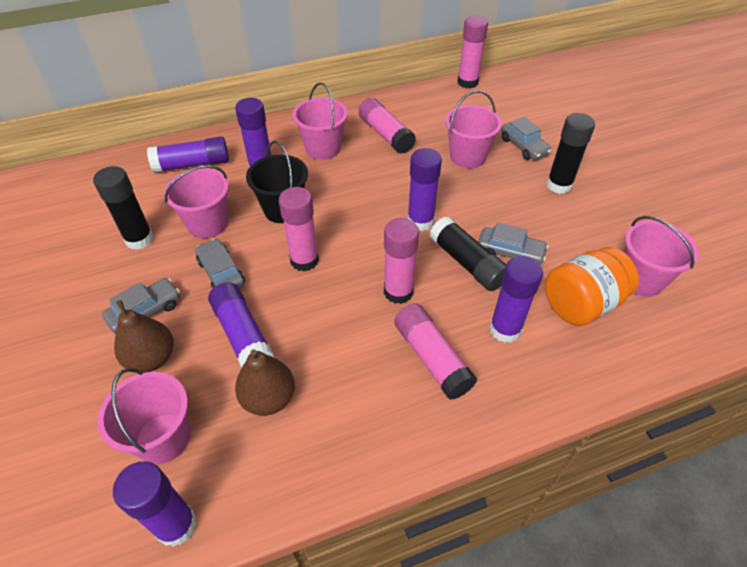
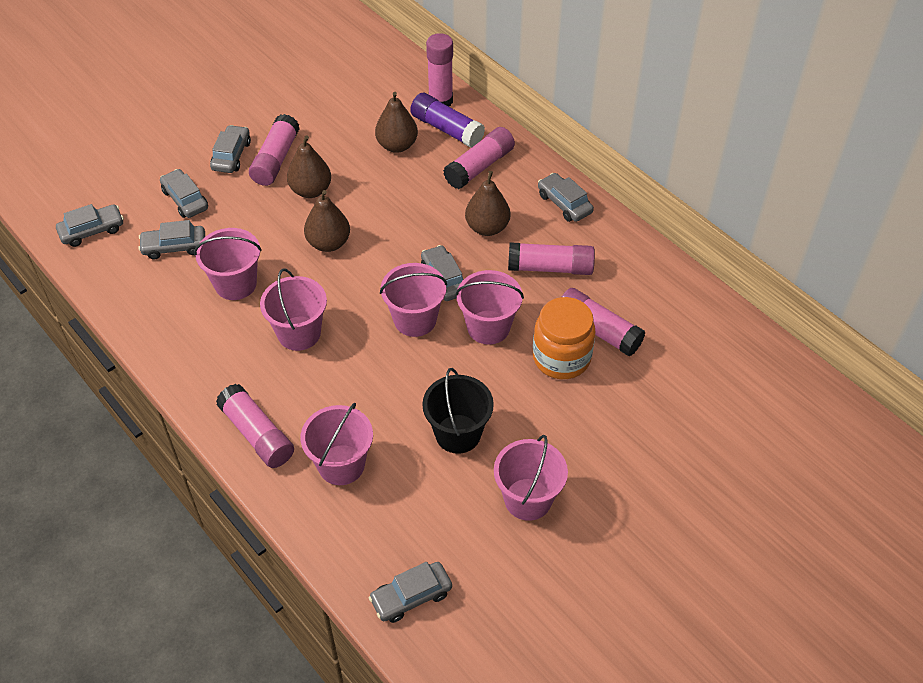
black glue stick: 3 -> 0
brown pear: 2 -> 4
grey car: 4 -> 7
pink bucket: 5 -> 6
pink glue stick: 5 -> 6
purple glue stick: 6 -> 1

